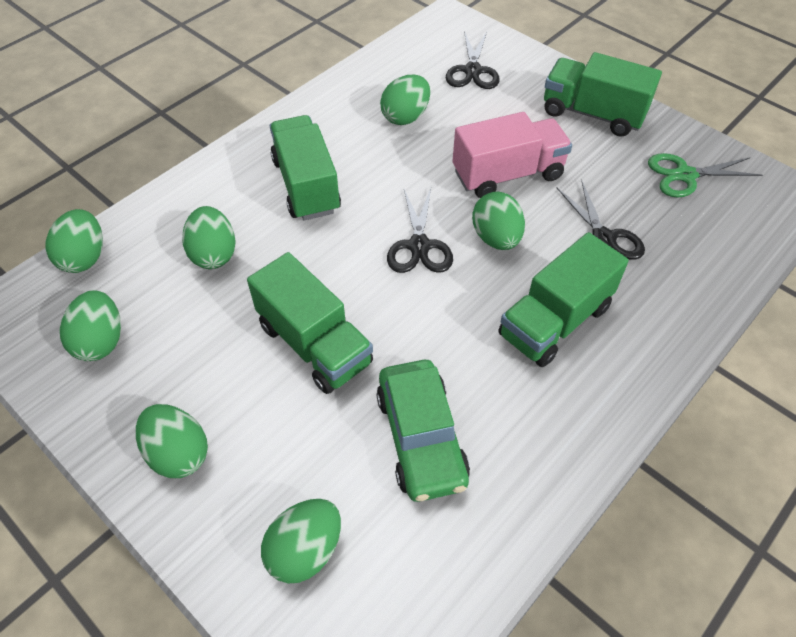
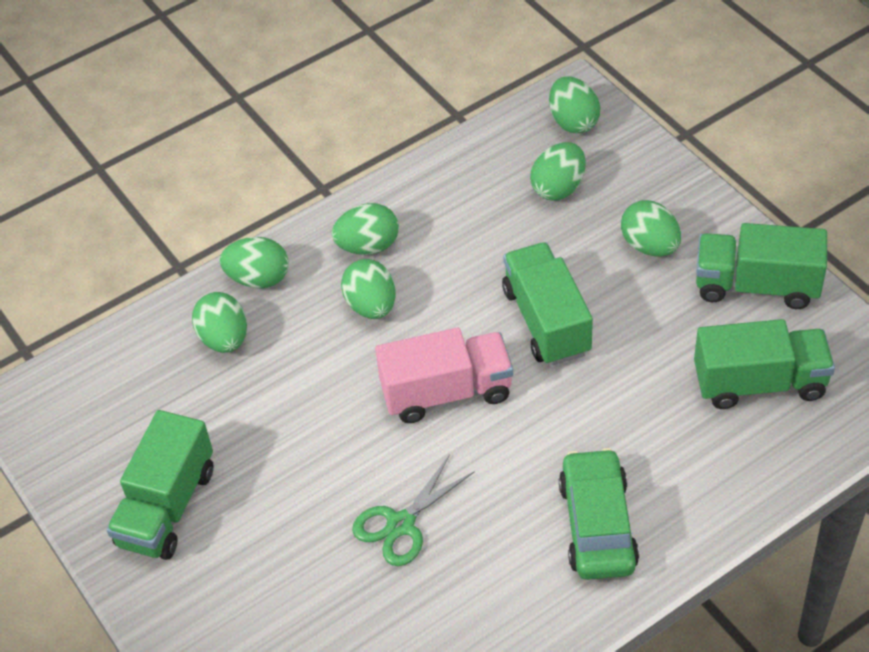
black scissors: 3 -> 0

